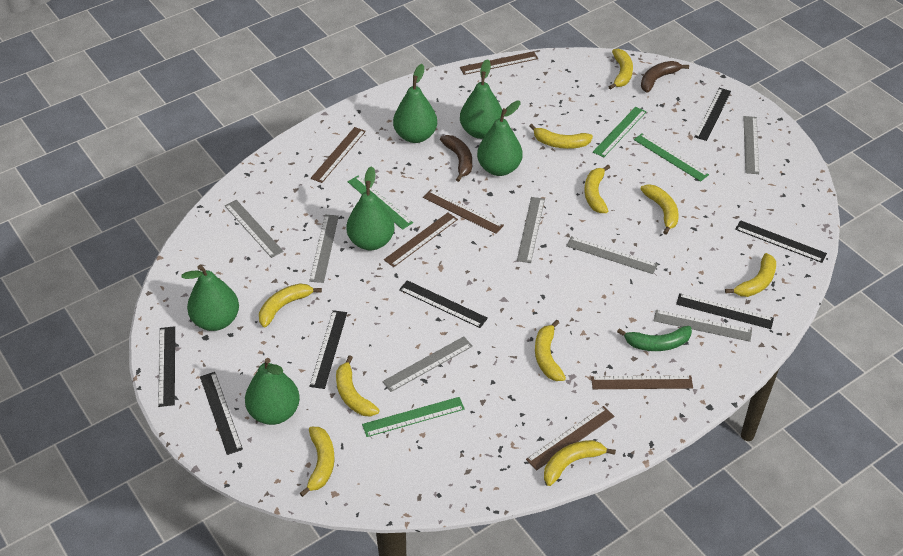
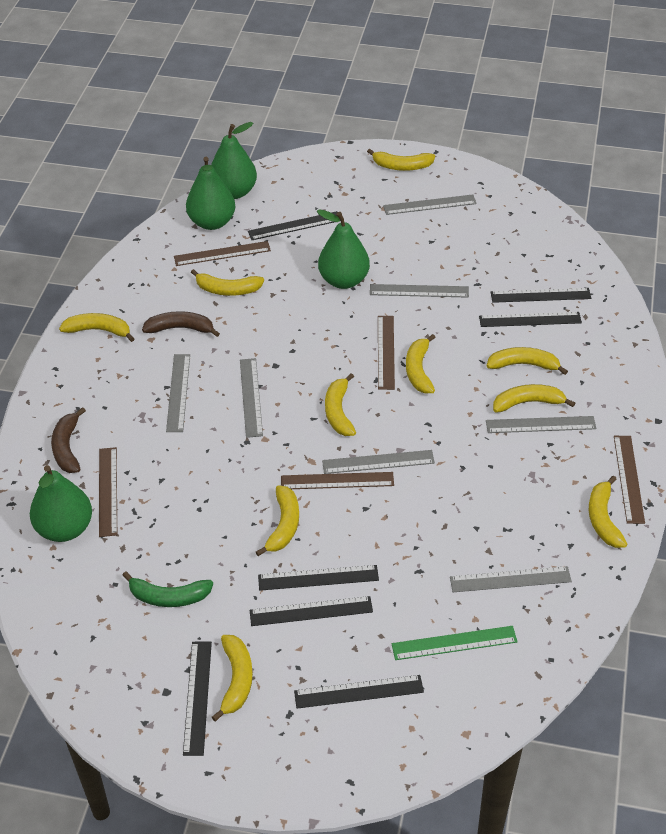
brown ruler: 6 -> 5
green pear: 6 -> 4
green ruler: 4 -> 1

